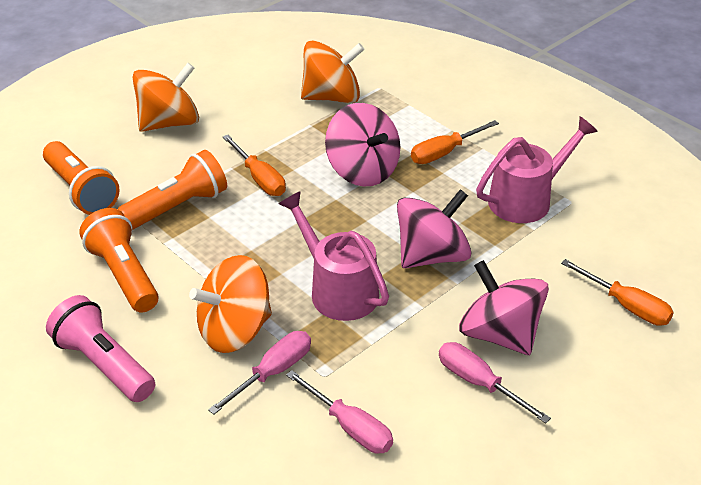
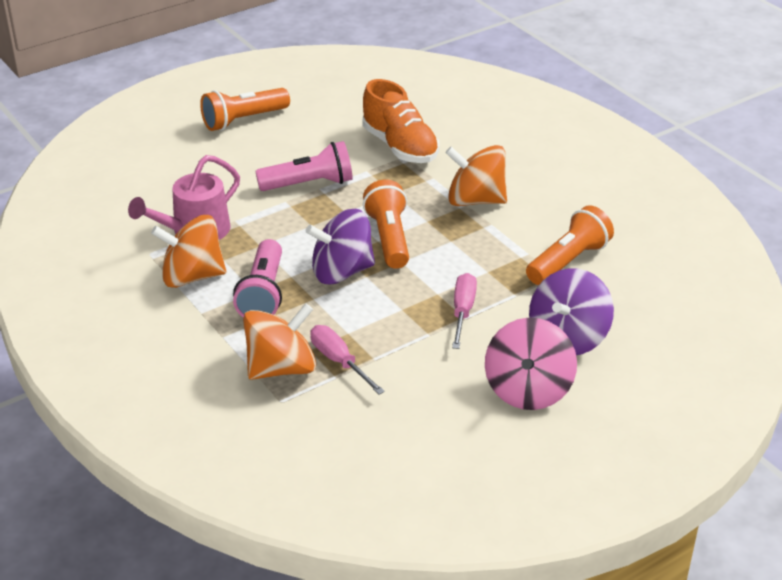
orange screwdriver: 3 -> 0
orange shoe: 0 -> 1
pink flashlight: 1 -> 2
pink screwdriver: 3 -> 2
pink spinning top: 3 -> 1
pink watering can: 2 -> 1
purple spinning top: 0 -> 2

